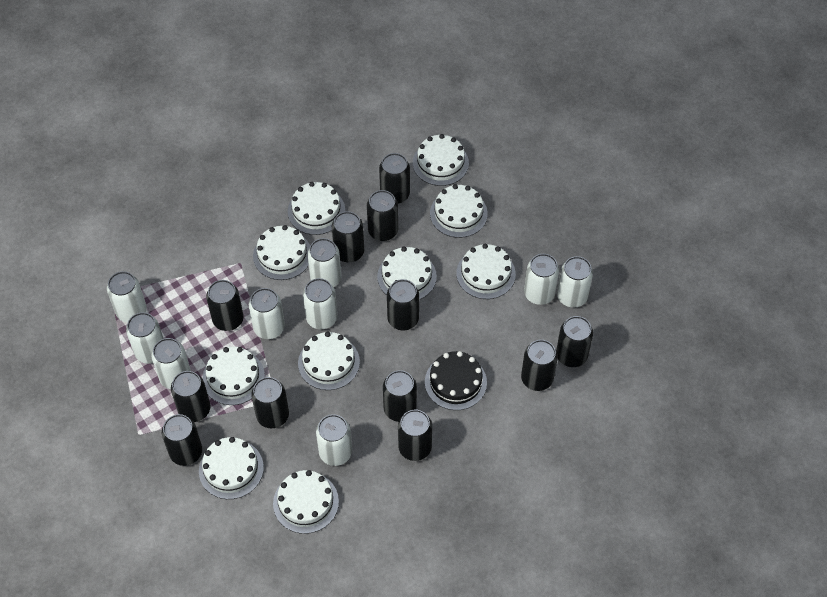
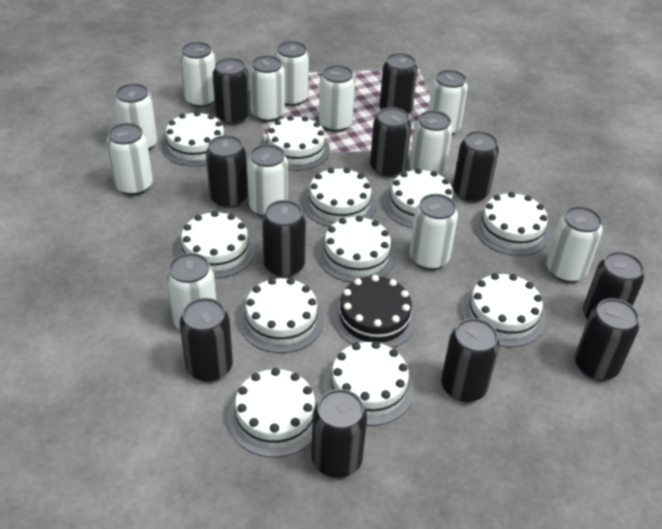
black can: 12 -> 11
white cake: 10 -> 11
white can: 9 -> 12

